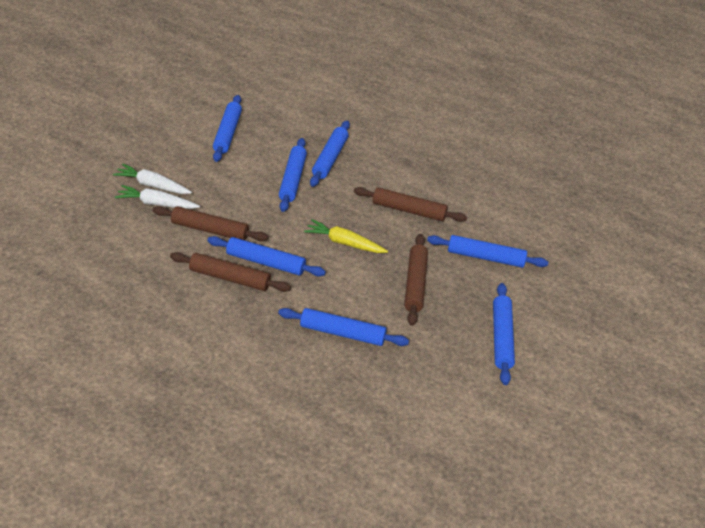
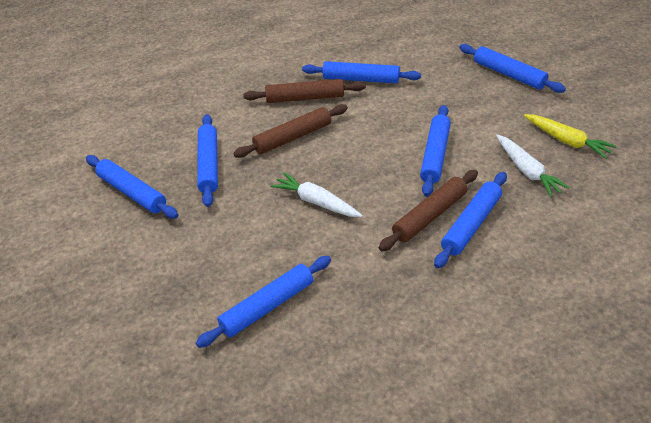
brown rolling pin: 4 -> 3

